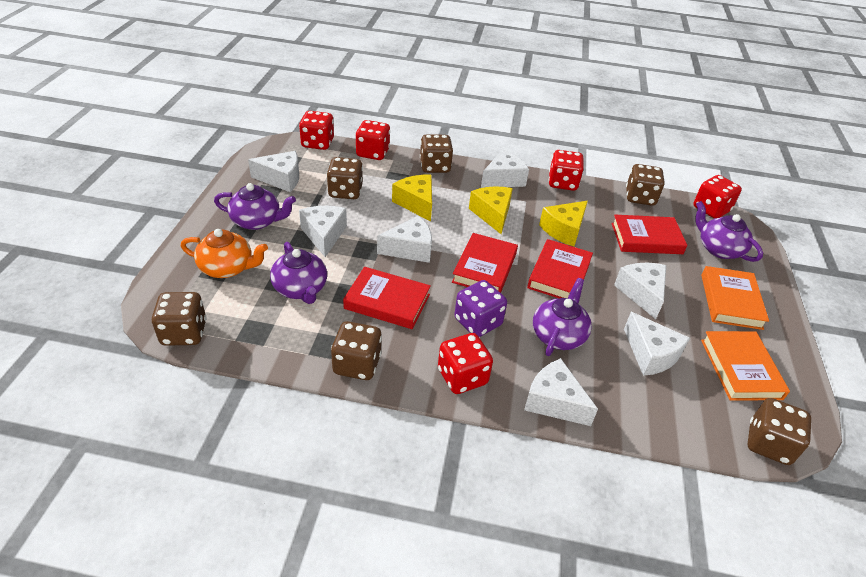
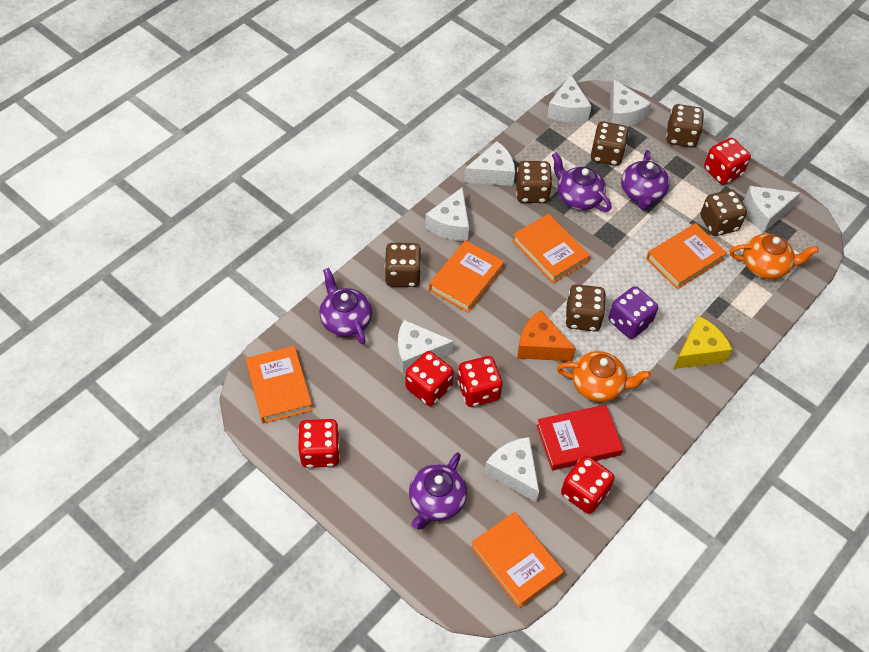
orange book: 2 -> 5
orange cheese: 0 -> 1
orange teapot: 1 -> 2
red book: 4 -> 1
yellow cheese: 3 -> 1

